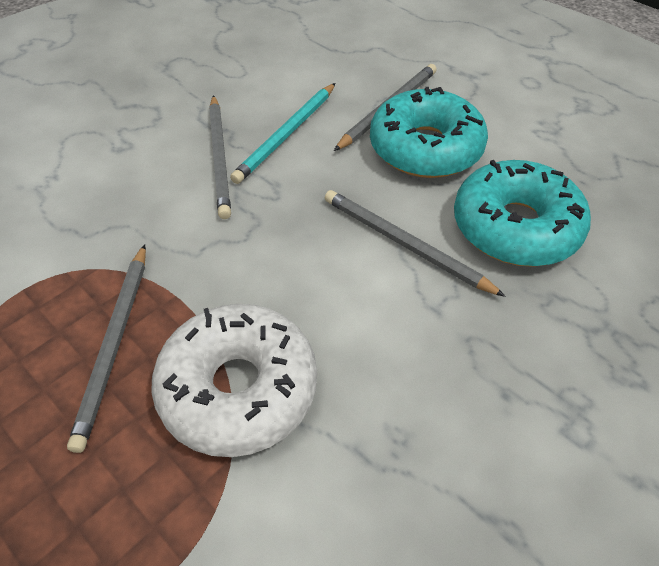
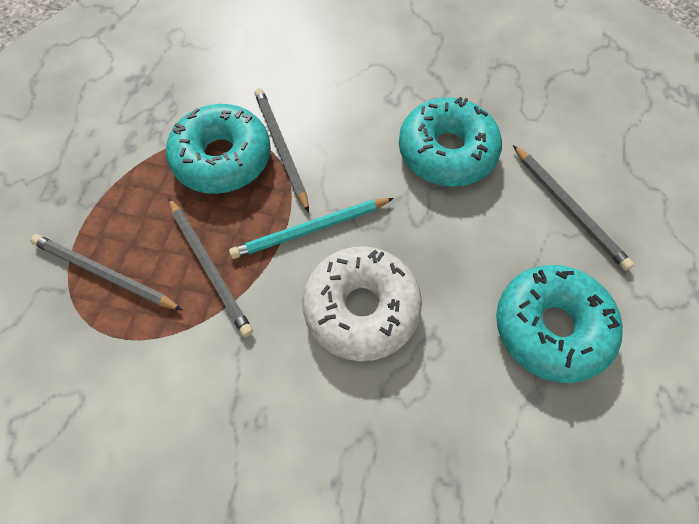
turquoise donut: 2 -> 3

